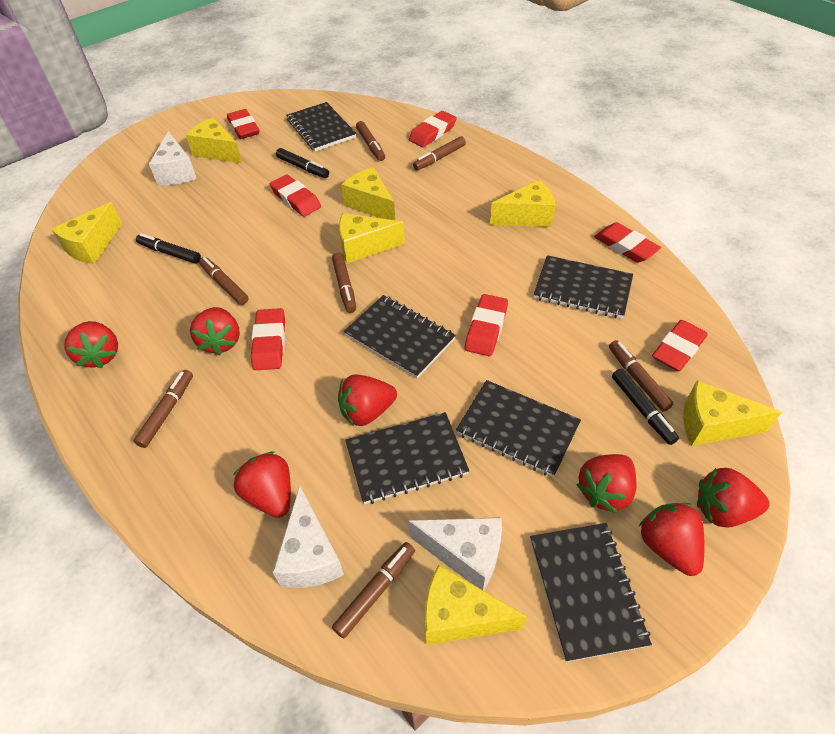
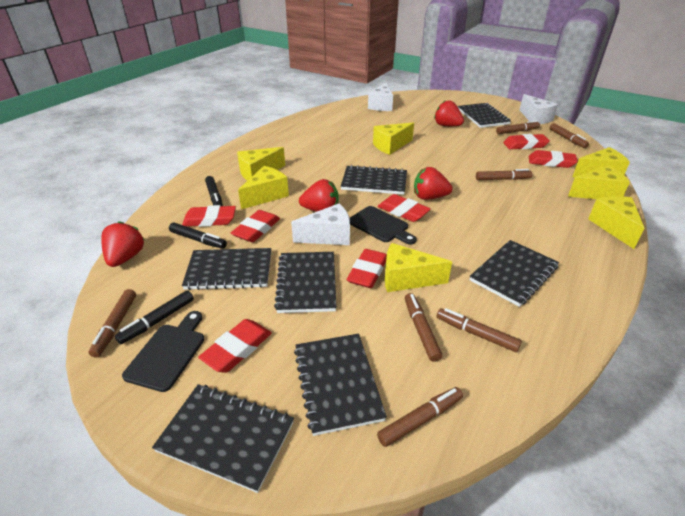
black cutting board: 0 -> 2
black notebook: 6 -> 7
red strawberry: 7 -> 4

